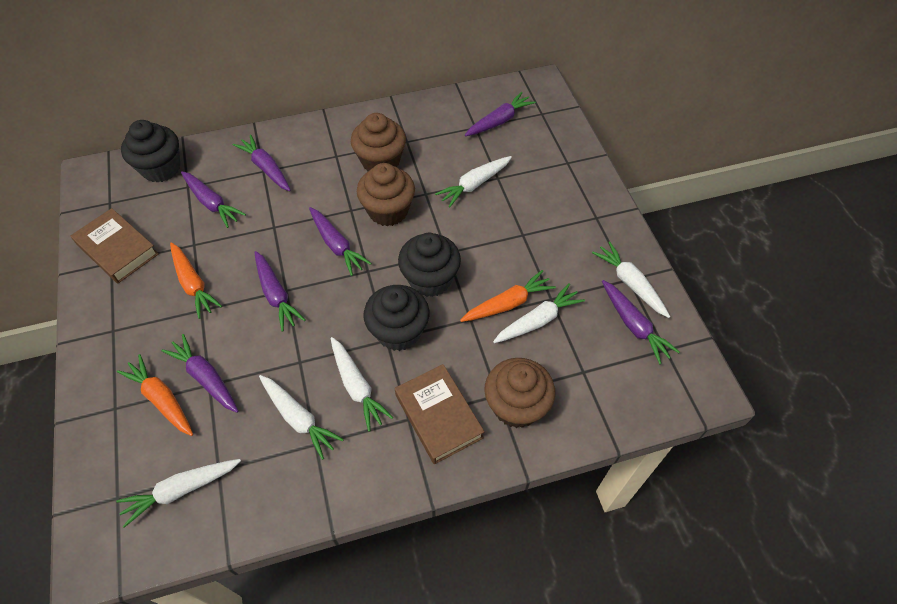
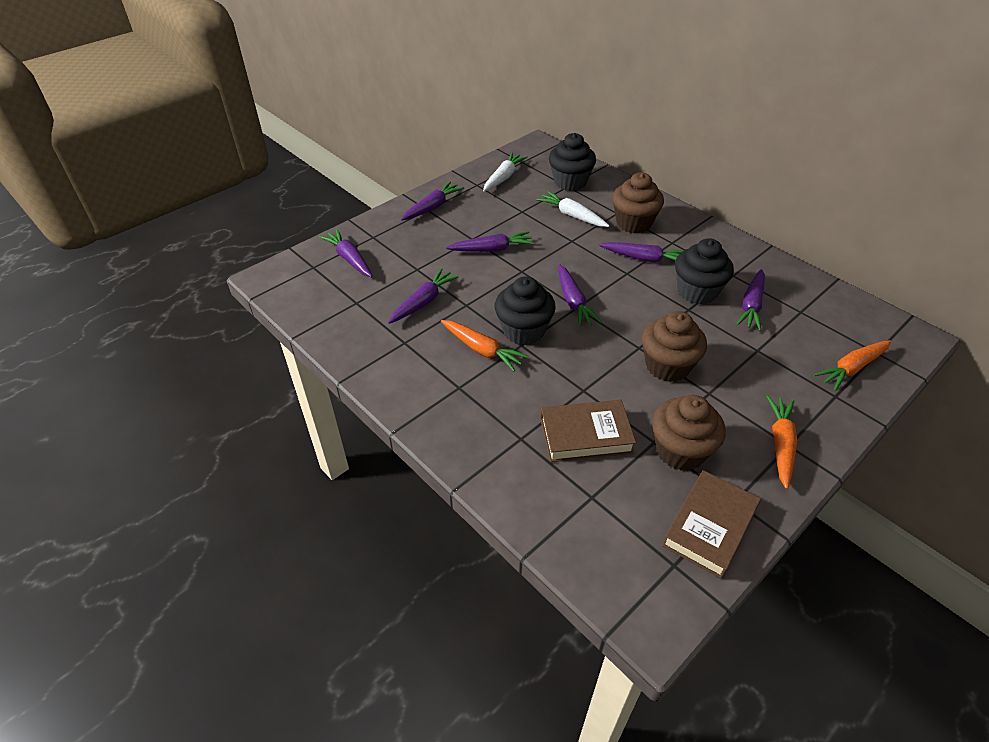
white carrot: 6 -> 2

